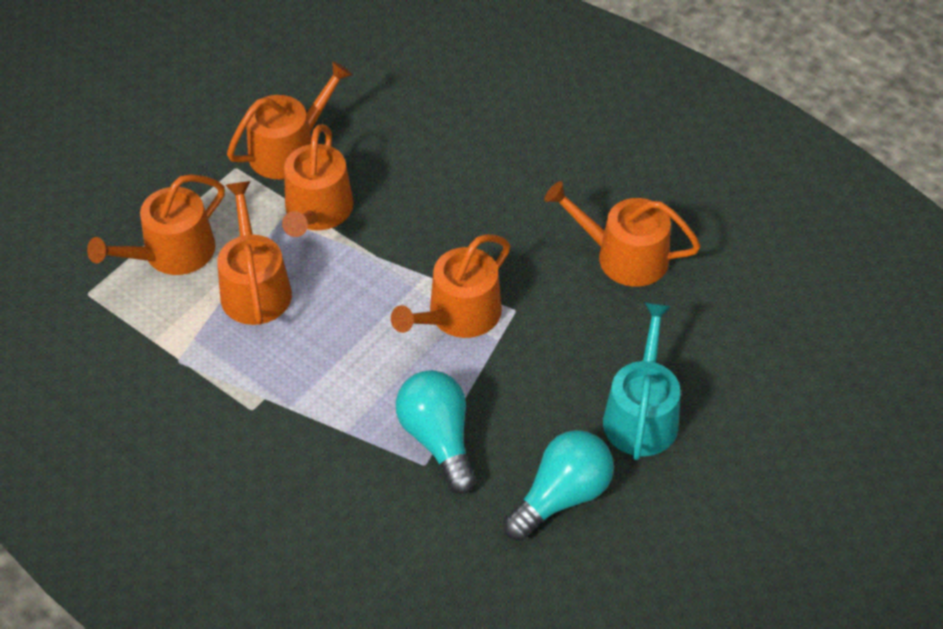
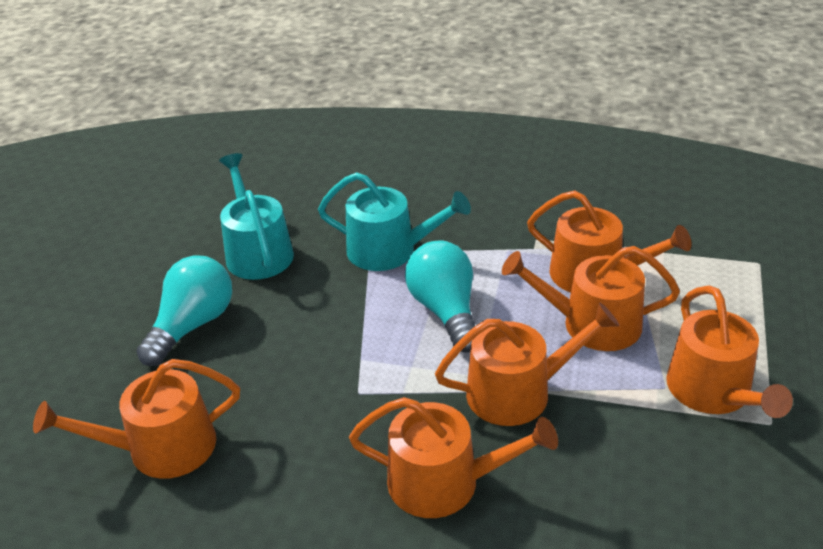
turquoise watering can: 1 -> 2

